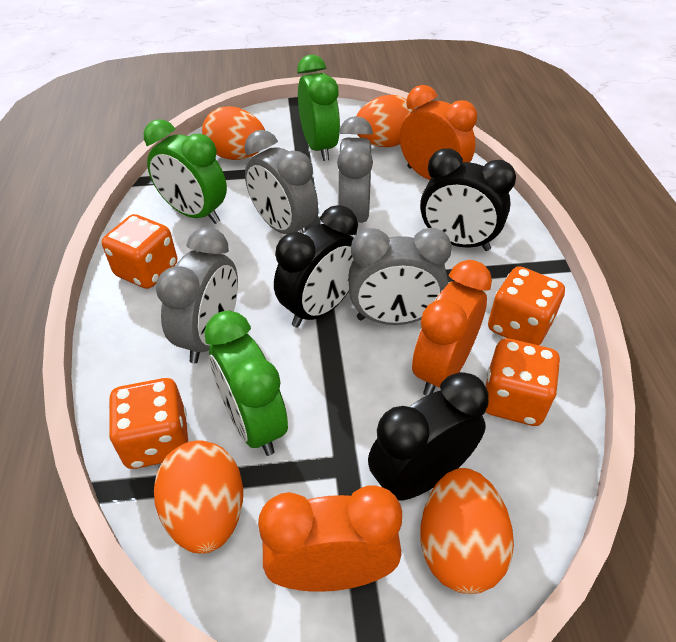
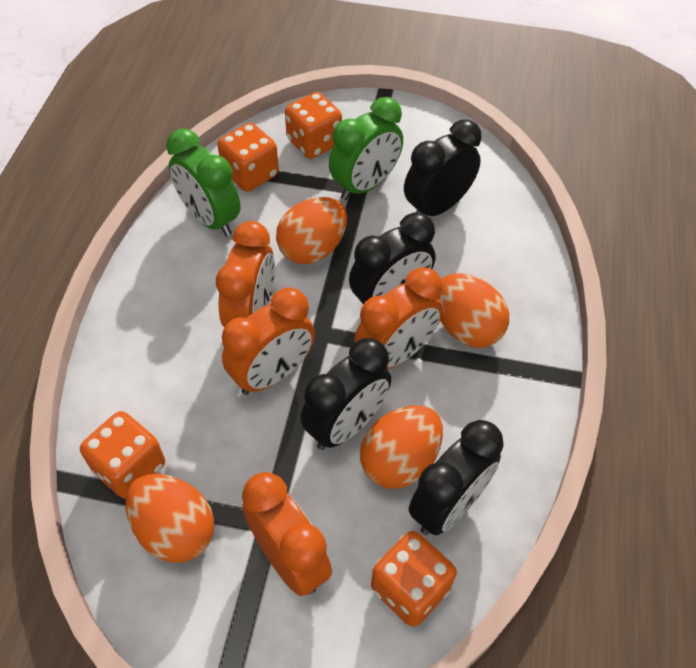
black clock: 3 -> 4
green clock: 3 -> 2
grey clock: 4 -> 0
orange clock: 3 -> 4

